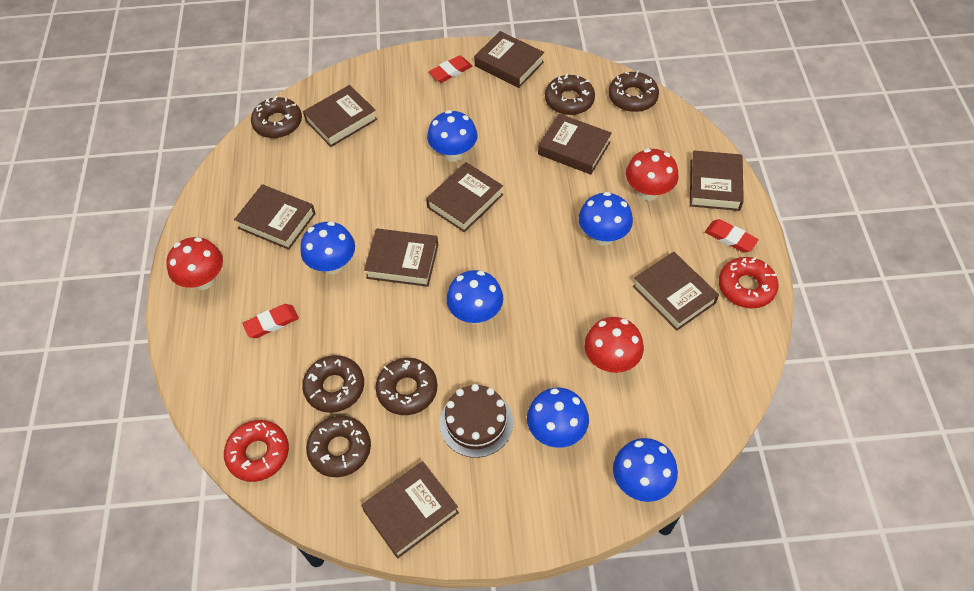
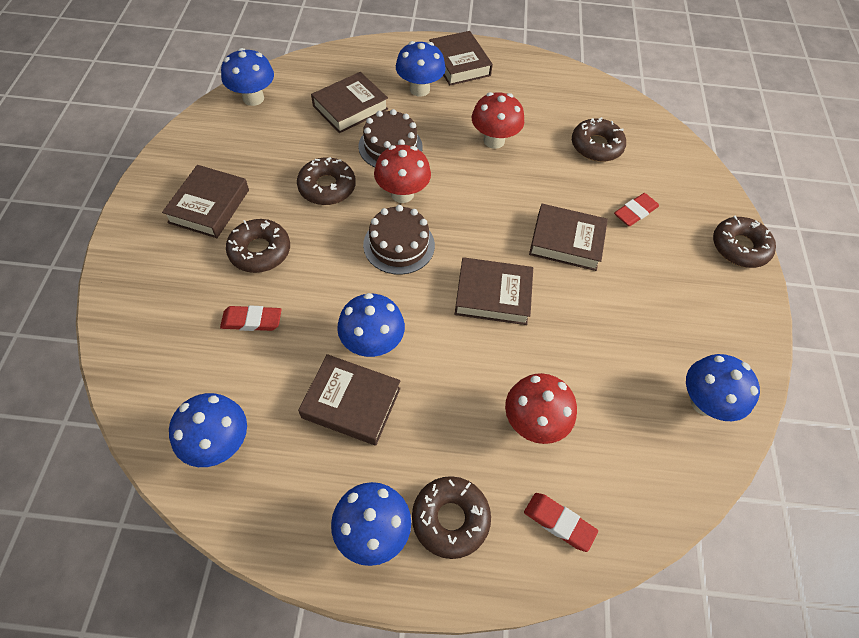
brown book: 9 -> 6
brown cake: 1 -> 2
brown donut: 6 -> 5
red donut: 2 -> 0

